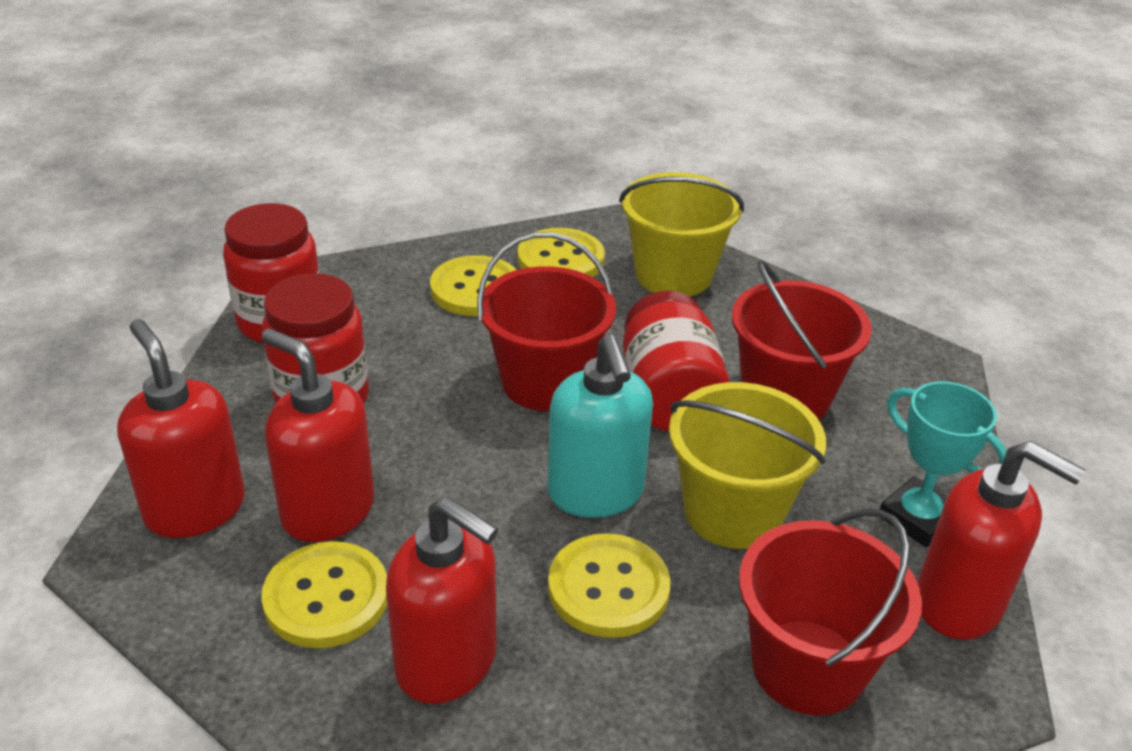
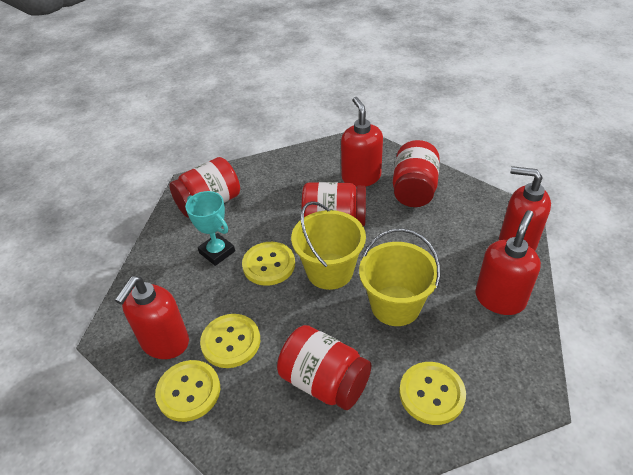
red bucket: 3 -> 0
red jar: 3 -> 4
turquoise soap dispenser: 1 -> 0

